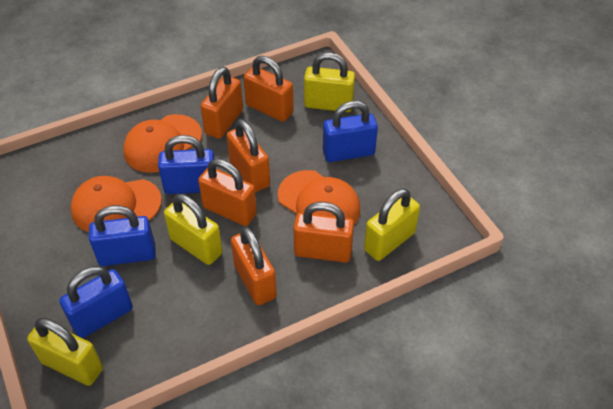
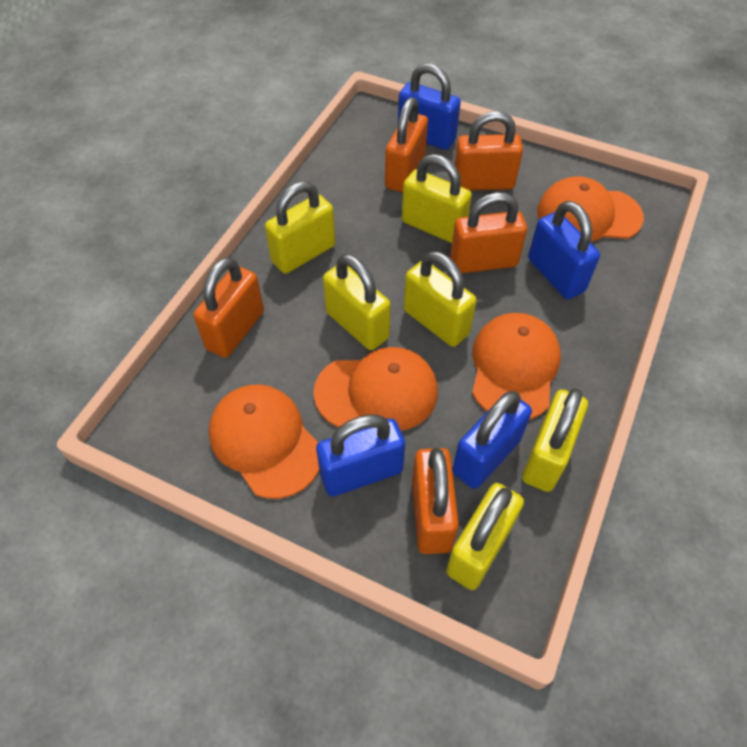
orange cap: 3 -> 4
orange padlock: 6 -> 5
yellow padlock: 4 -> 6

